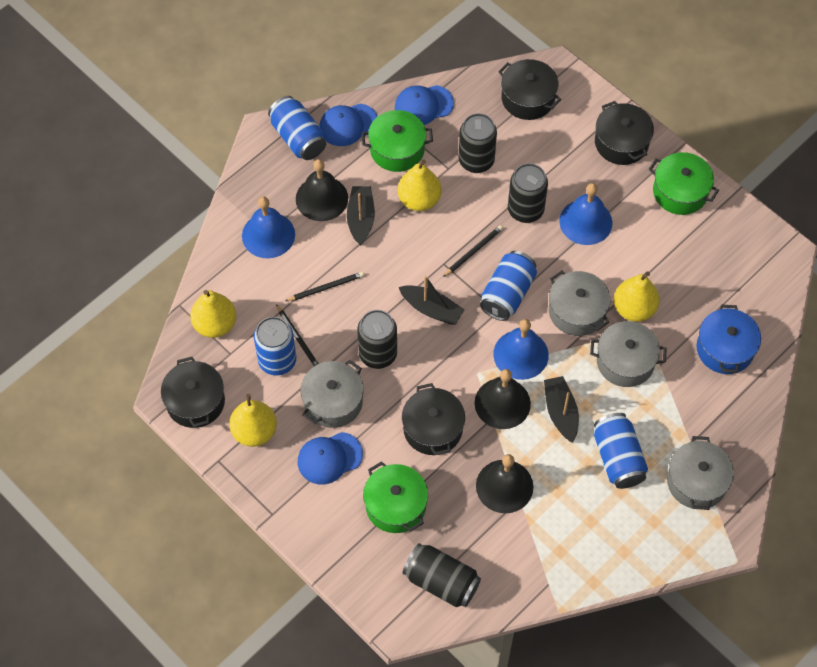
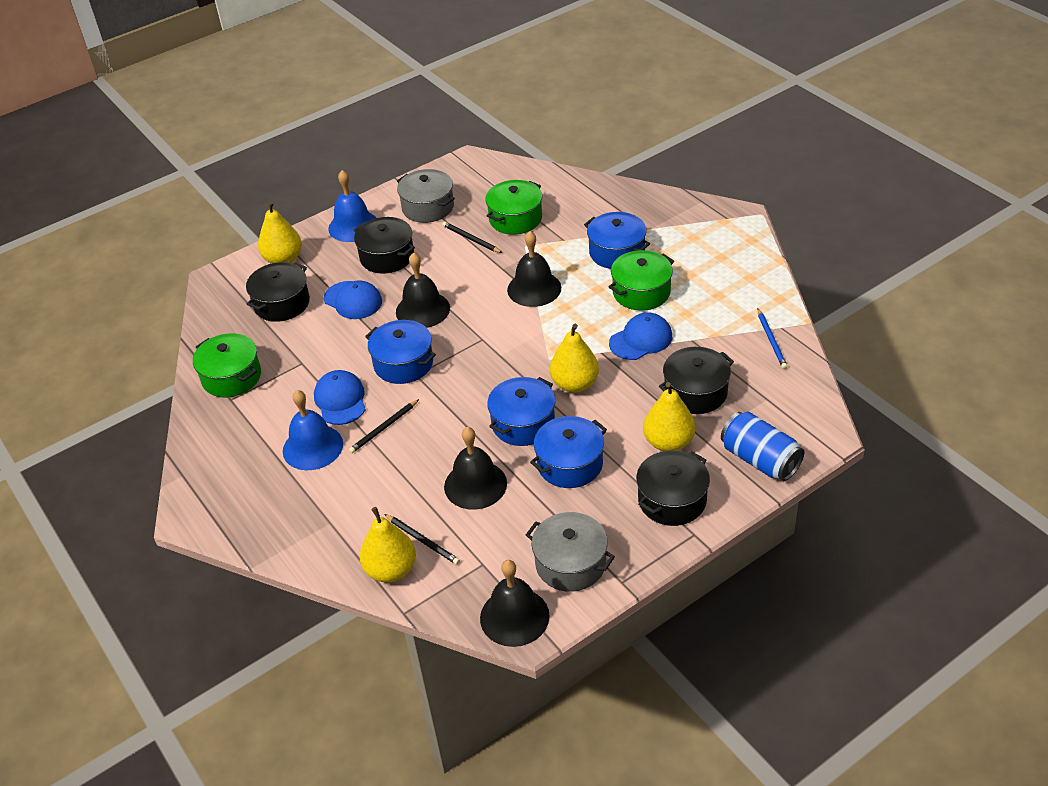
black bell: 3 -> 4
black boat: 3 -> 0
black can: 4 -> 0
blue bell: 3 -> 2
blue can: 4 -> 1
blue pencil: 0 -> 1
blue pot: 1 -> 4
grey pot: 4 -> 2

